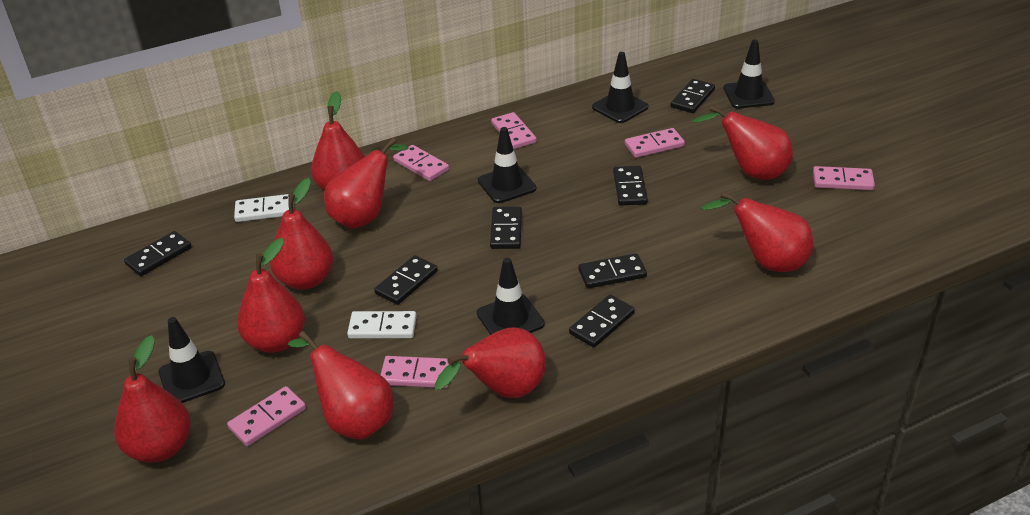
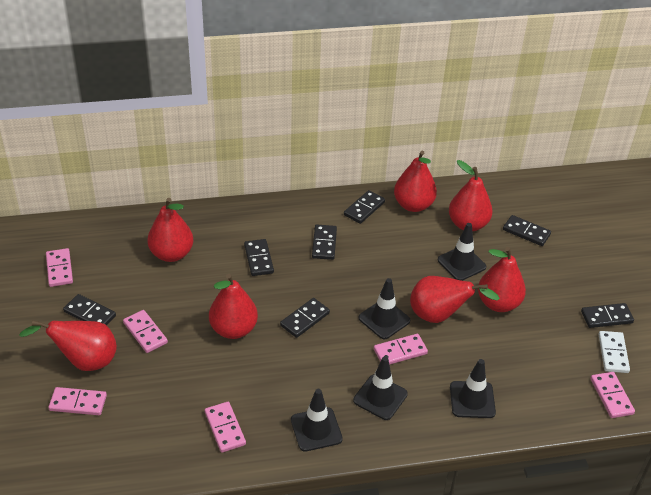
red pear: 9 -> 7
white domino: 2 -> 1

